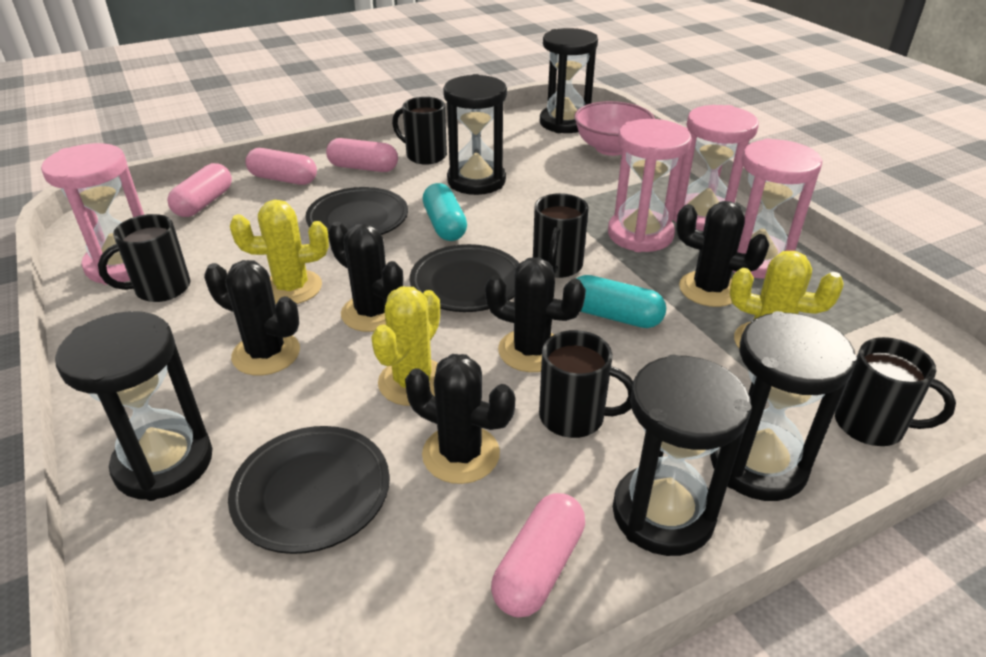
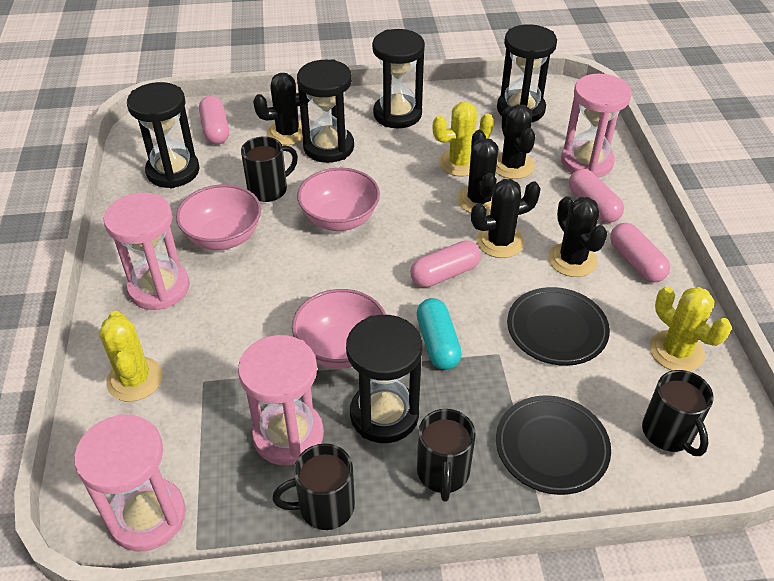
black mug: 5 -> 4
black plate: 3 -> 2
pink bowl: 1 -> 3
turquoise capsule: 2 -> 1

